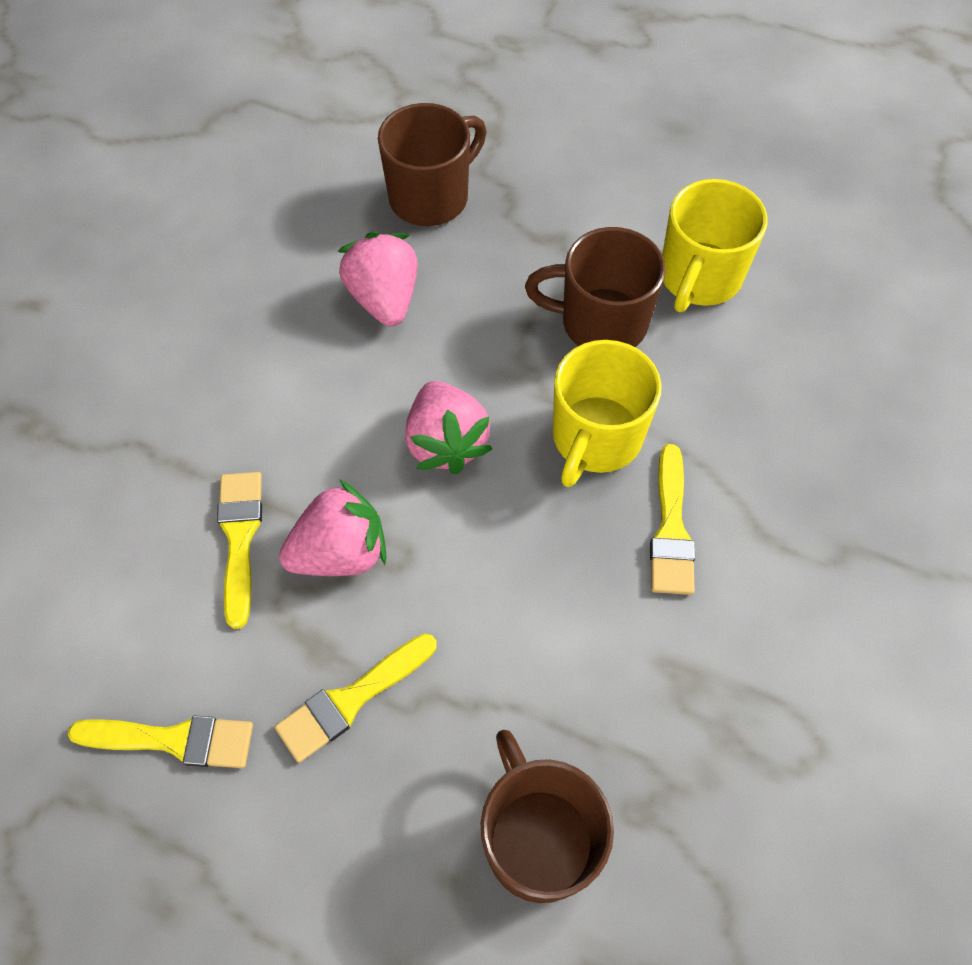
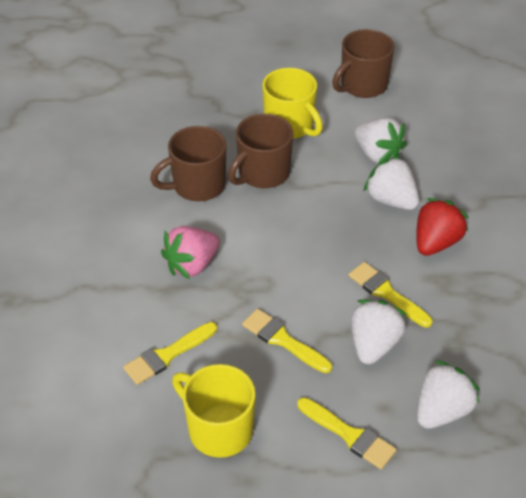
pink strawberry: 3 -> 1
red strawberry: 0 -> 1
white strawberry: 0 -> 4

